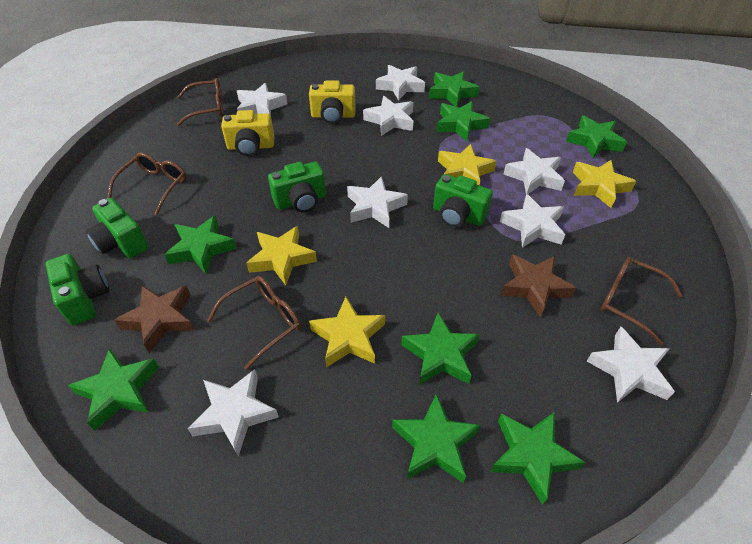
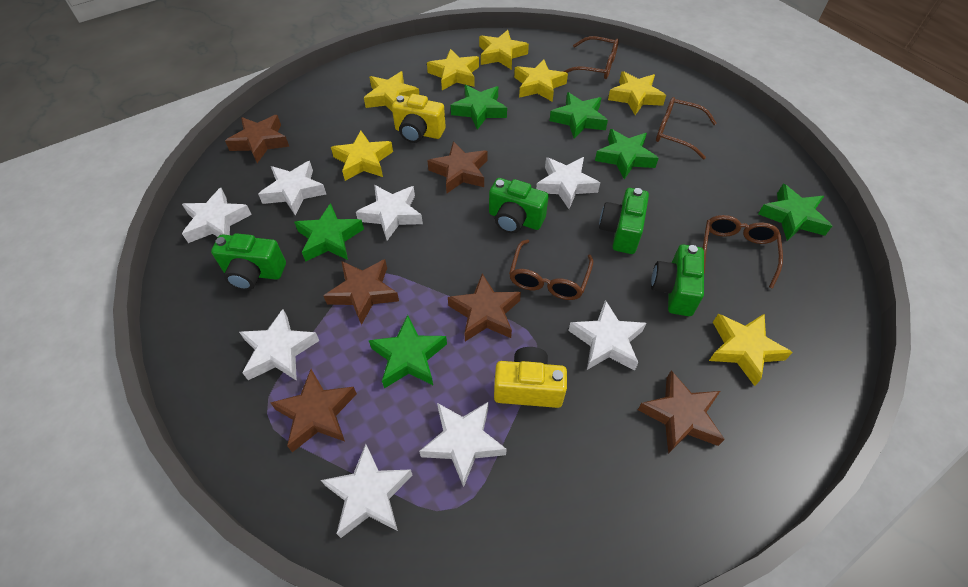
brown star: 2 -> 6
green star: 8 -> 6
yellow star: 4 -> 7

